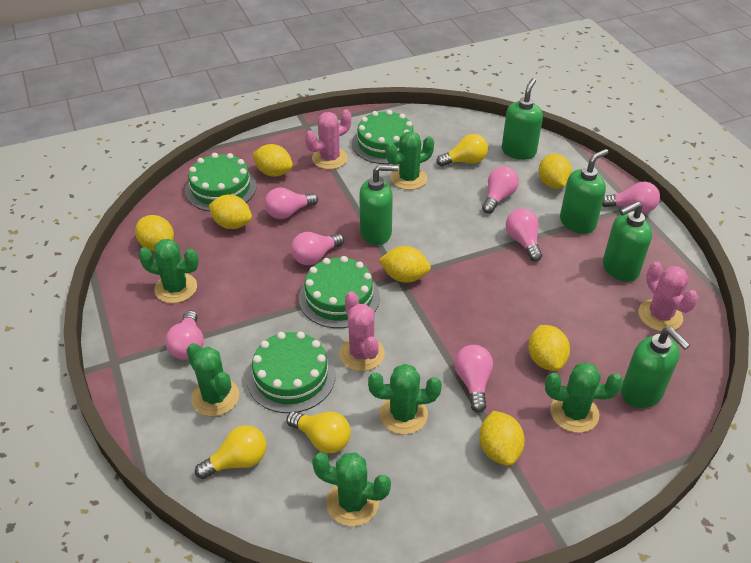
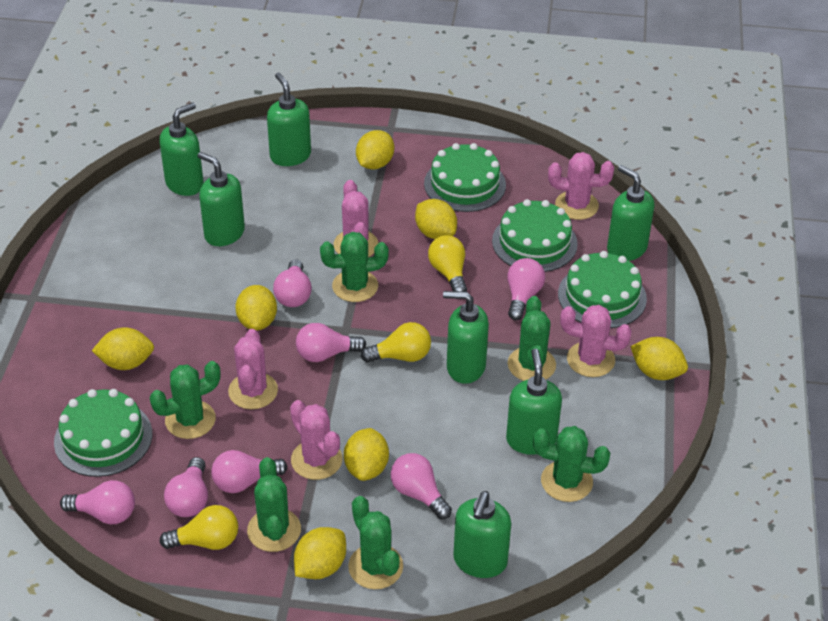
green soap dispenser: 5 -> 7
pink cactus: 3 -> 5

